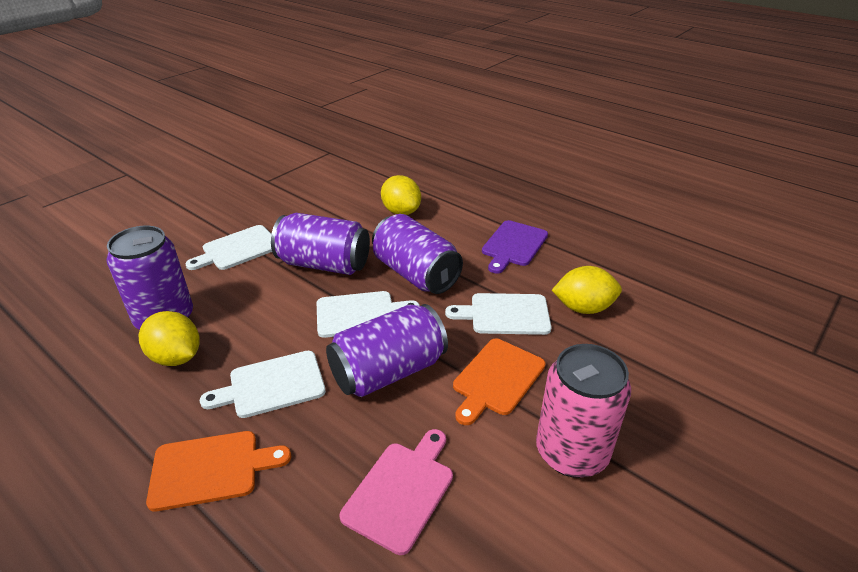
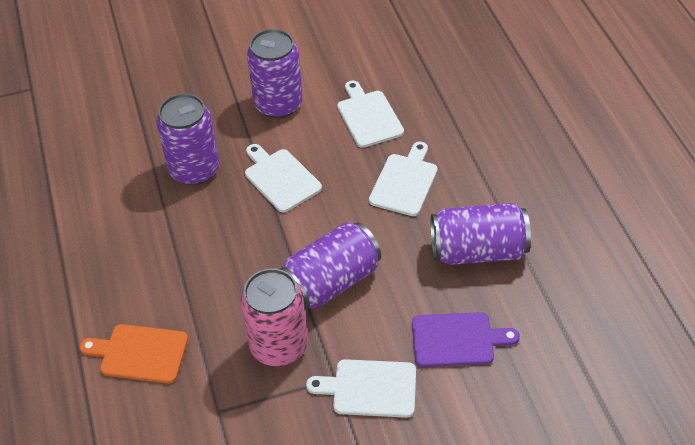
orange cutting board: 2 -> 1
pink cutting board: 1 -> 0
yellow lemon: 3 -> 0

